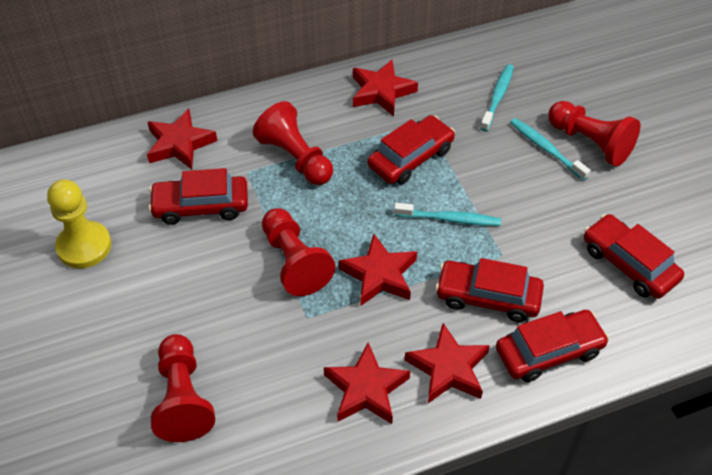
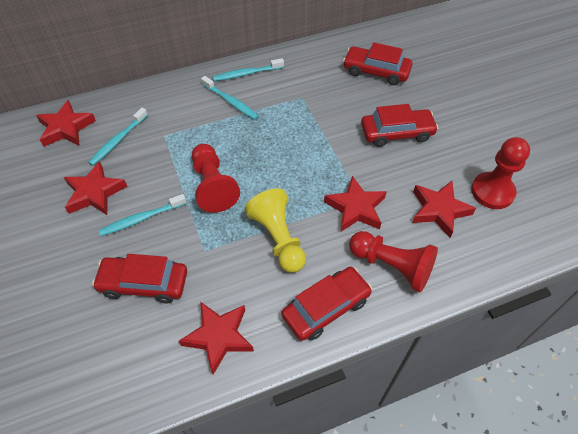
red car: 5 -> 4
red pawn: 4 -> 3
turquoise toothbrush: 3 -> 4

